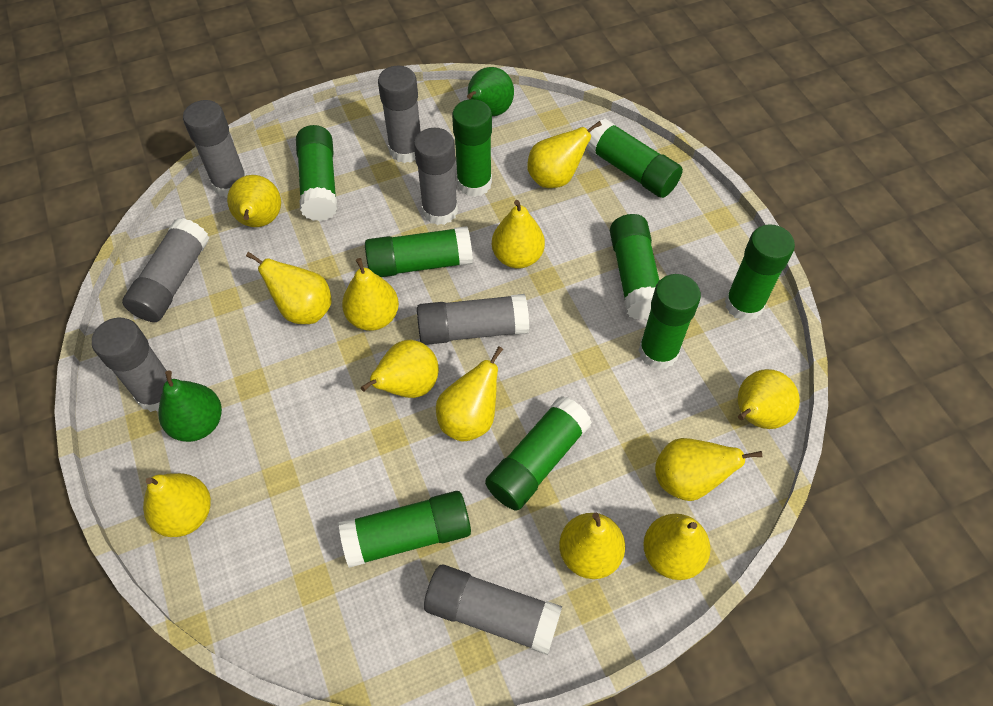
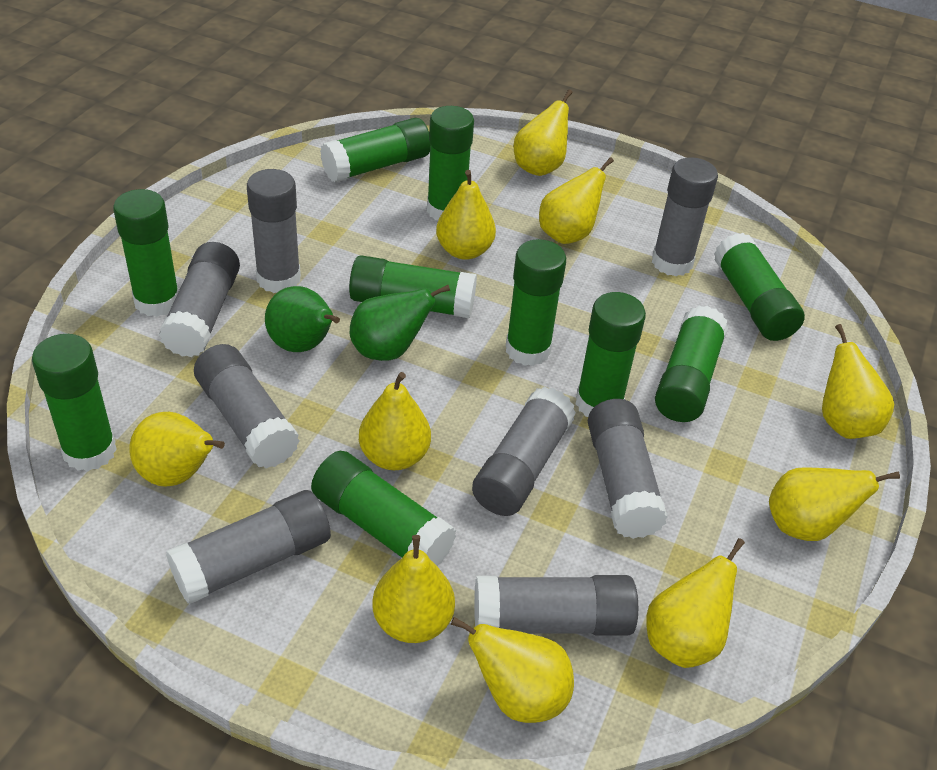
green glue stick: 9 -> 10
grey glue stick: 7 -> 8
yellow pear: 12 -> 10

